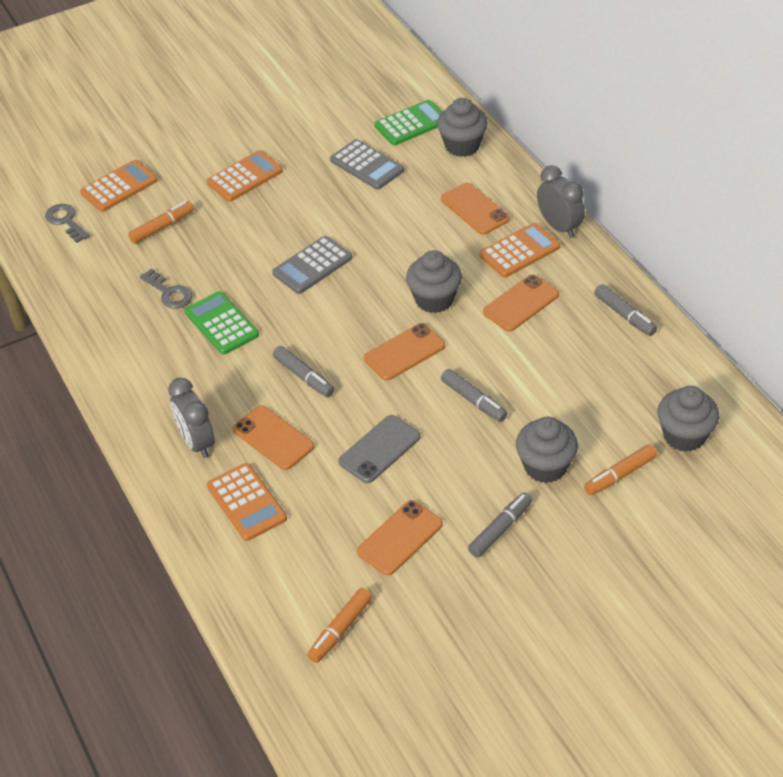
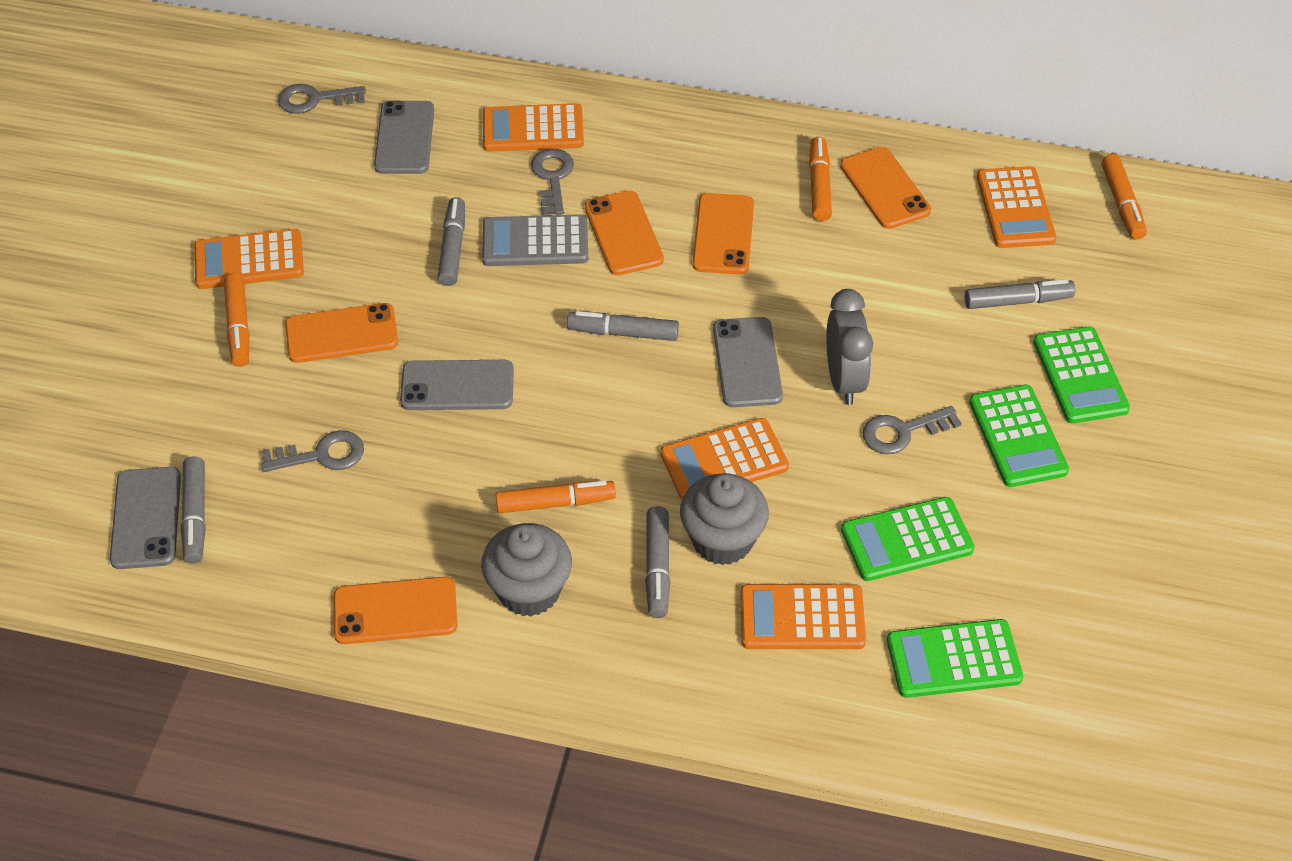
green calculator: 2 -> 4
grey calculator: 2 -> 1
grey clock: 2 -> 1
grey cupcake: 4 -> 2
grey key: 2 -> 4
grey marker: 4 -> 5
grey phone: 1 -> 4
orange calculator: 4 -> 5
orange marker: 3 -> 4

